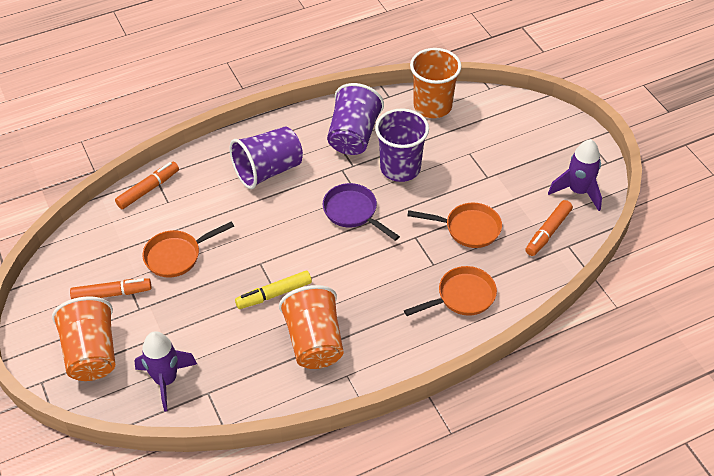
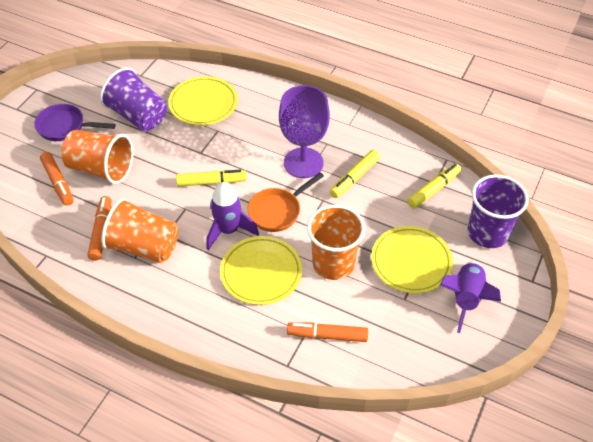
orange pan: 3 -> 1
purple cup: 3 -> 2
purple goblet: 0 -> 1
yellow marker: 1 -> 3
yellow plate: 0 -> 3

